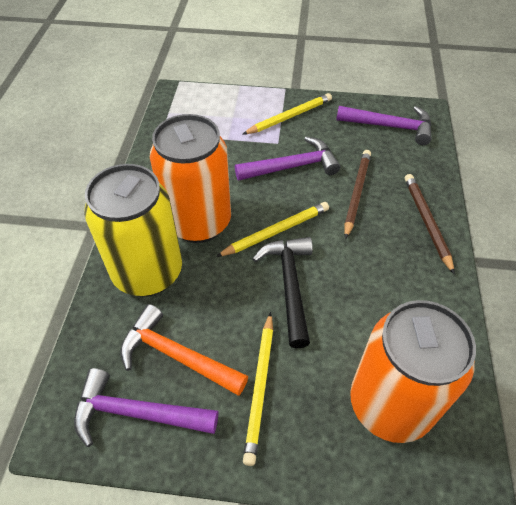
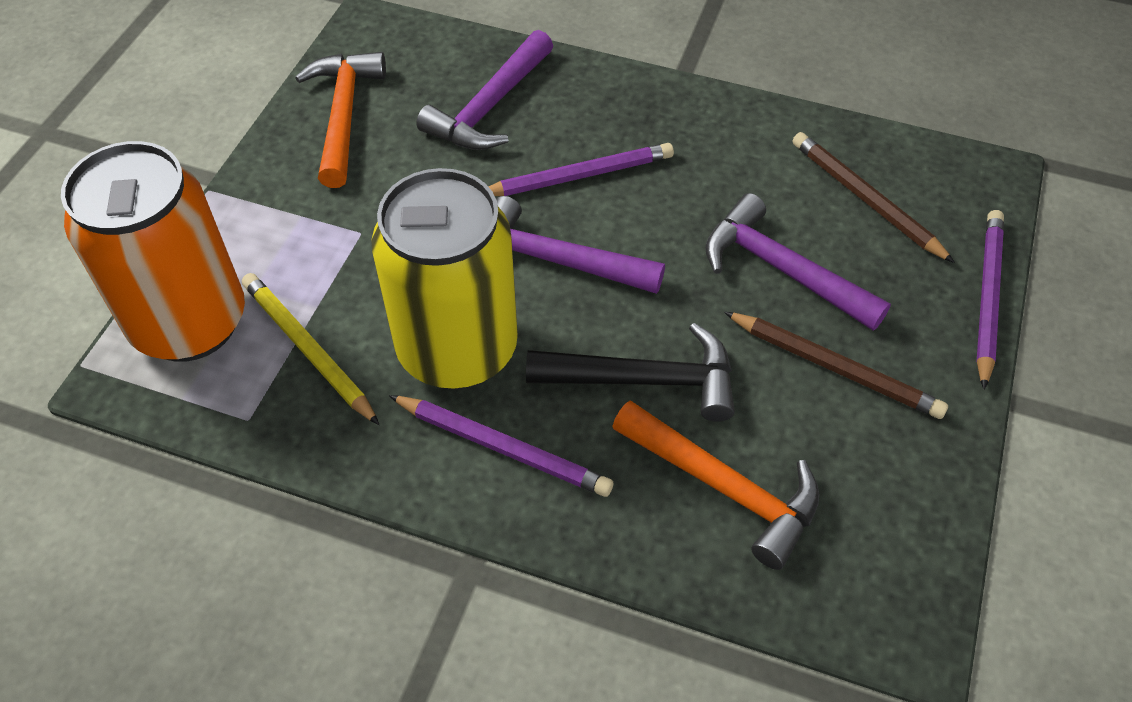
orange can: 2 -> 1
orange hammer: 1 -> 2
purple pencil: 0 -> 3
yellow pencil: 3 -> 1

